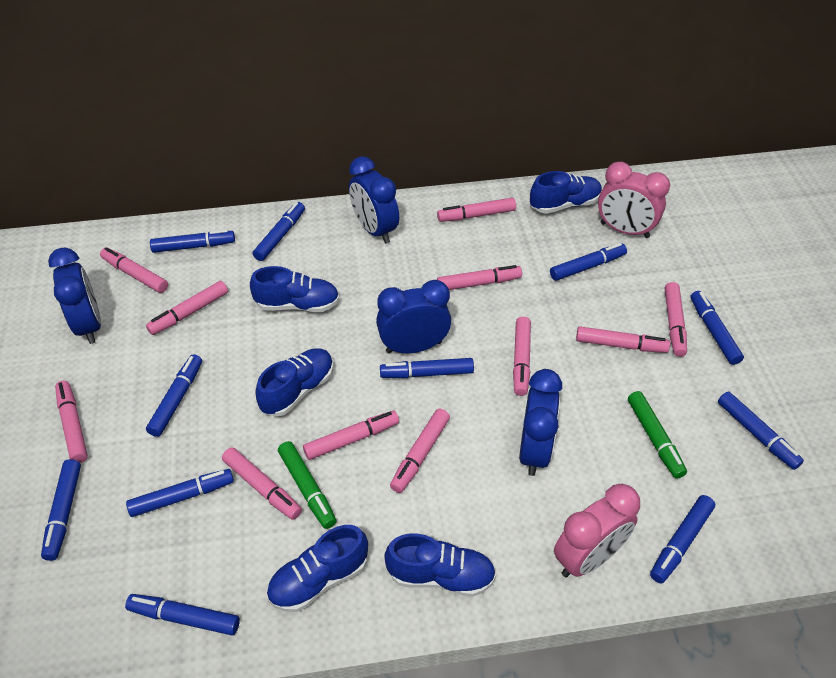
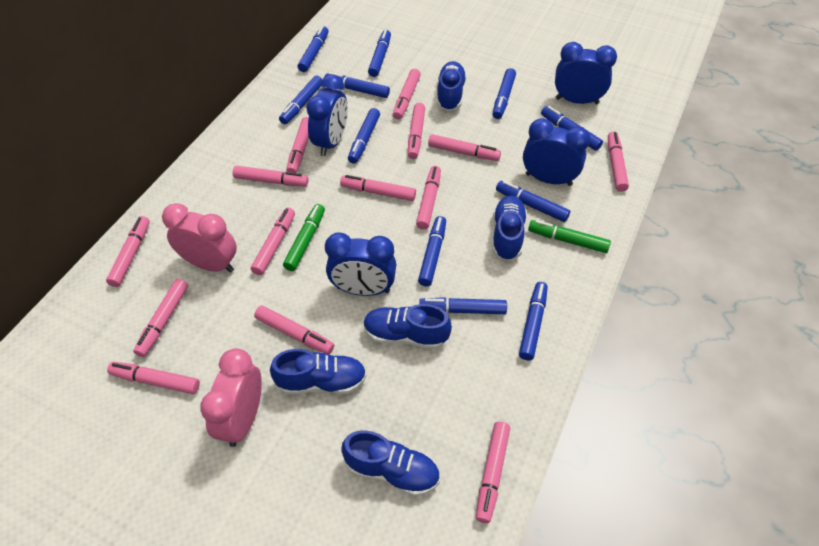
pink marker: 11 -> 14

